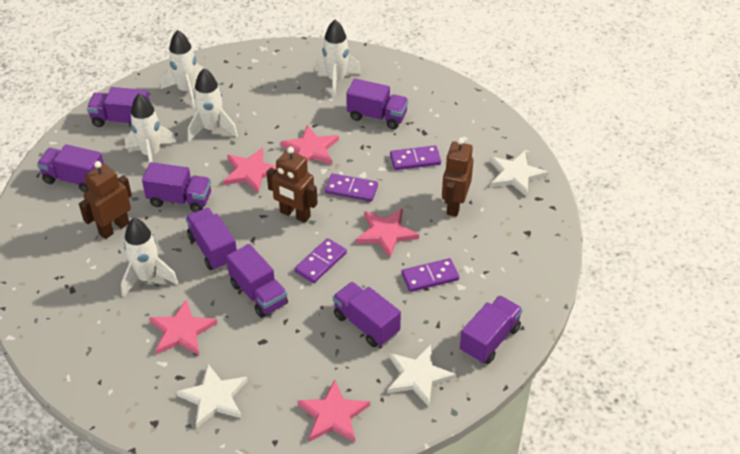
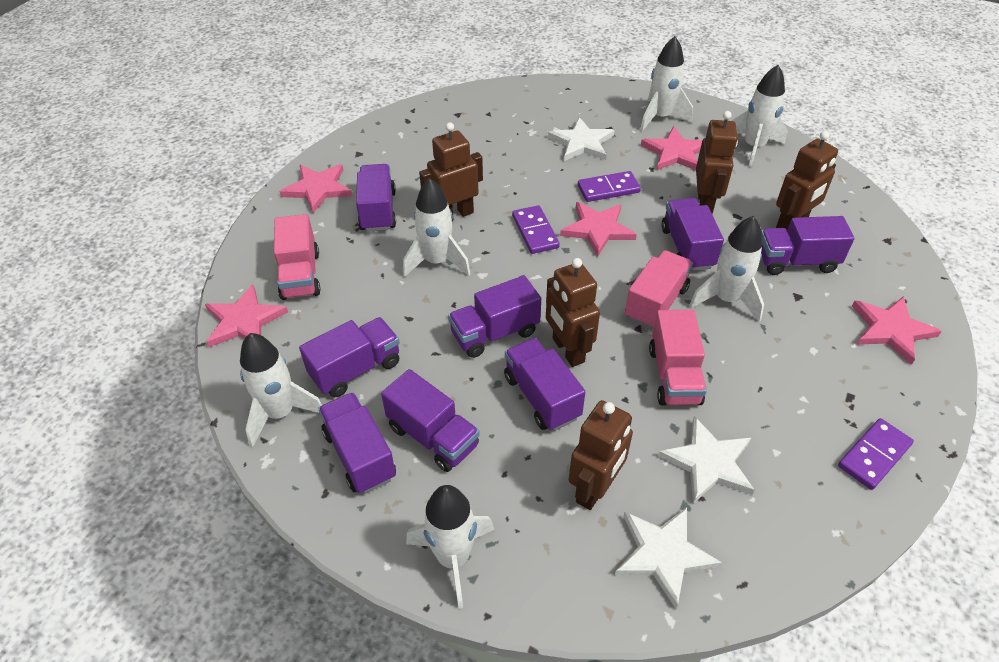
brown robot: 3 -> 5
pink truck: 0 -> 3
purple domino: 4 -> 3
white rocket: 5 -> 6

